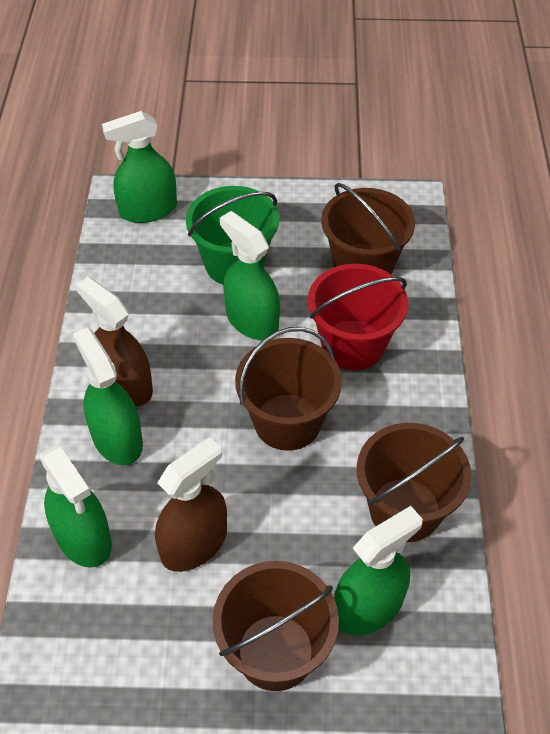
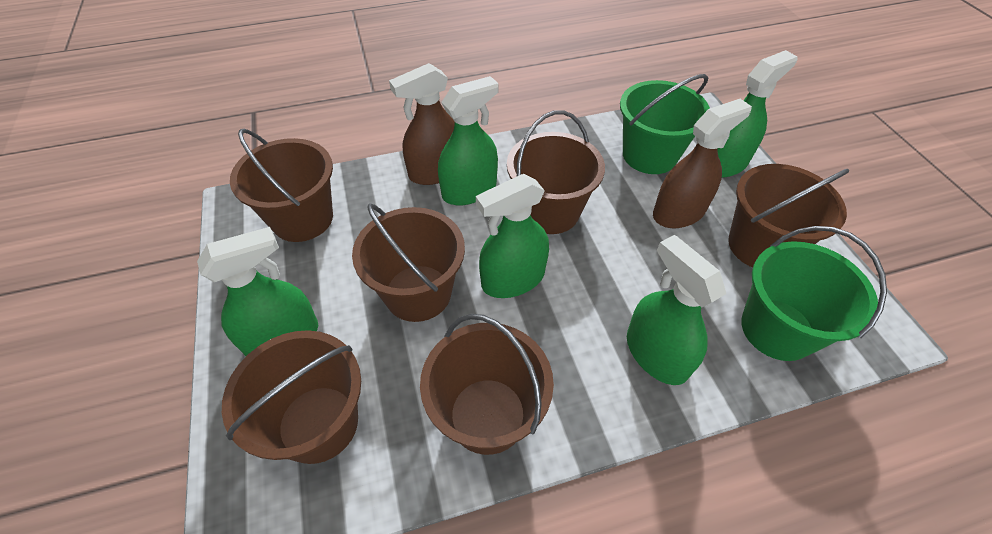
brown bucket: 4 -> 6
green bucket: 1 -> 2
red bucket: 1 -> 0

